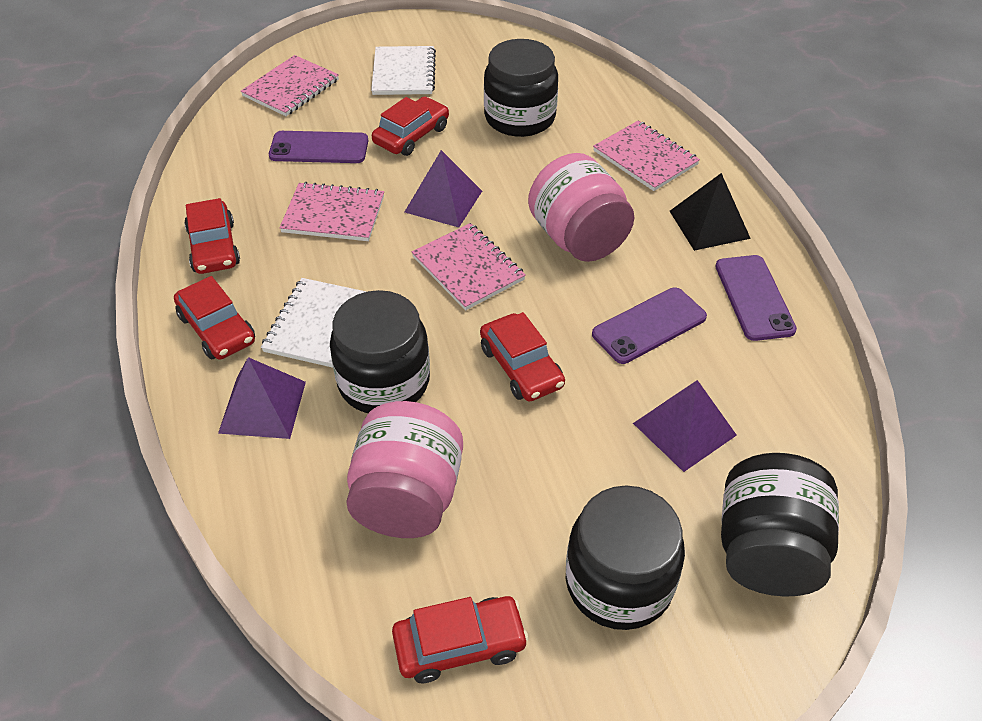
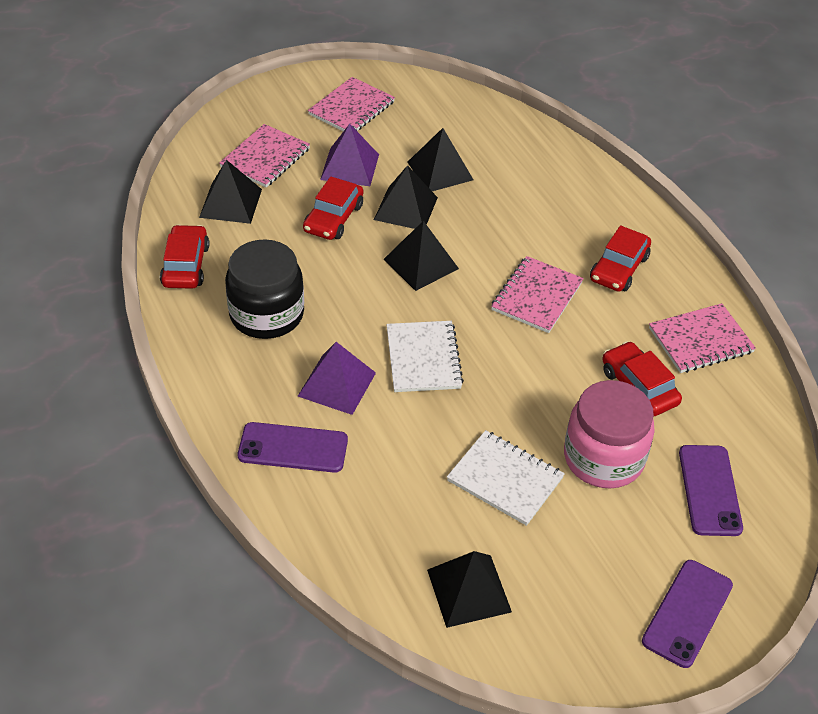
black jar: 4 -> 1
black pyramid: 1 -> 5
pink jar: 2 -> 1
purple pyramid: 3 -> 2
red car: 5 -> 4

